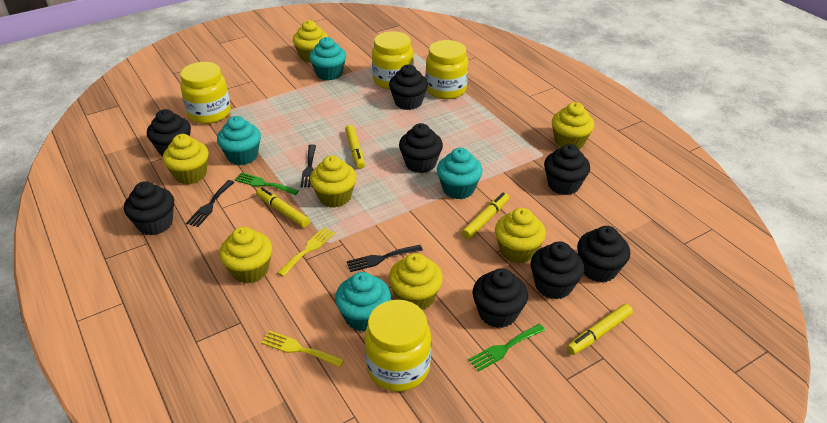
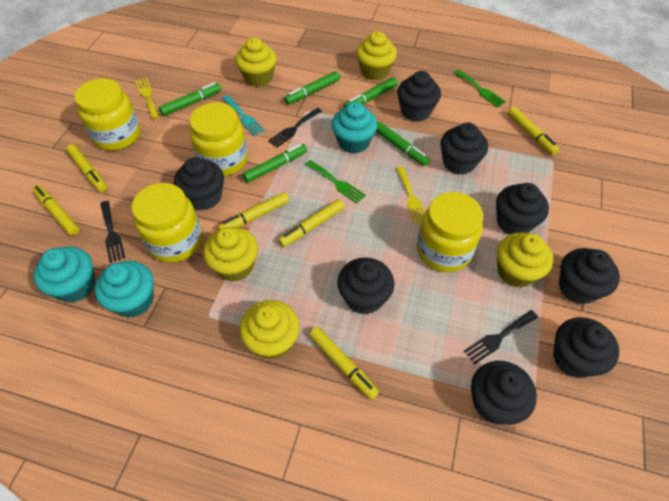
green marker: 0 -> 5
turquoise cupcake: 4 -> 3
turquoise fork: 0 -> 1
yellow cupcake: 7 -> 5
yellow marker: 4 -> 6

